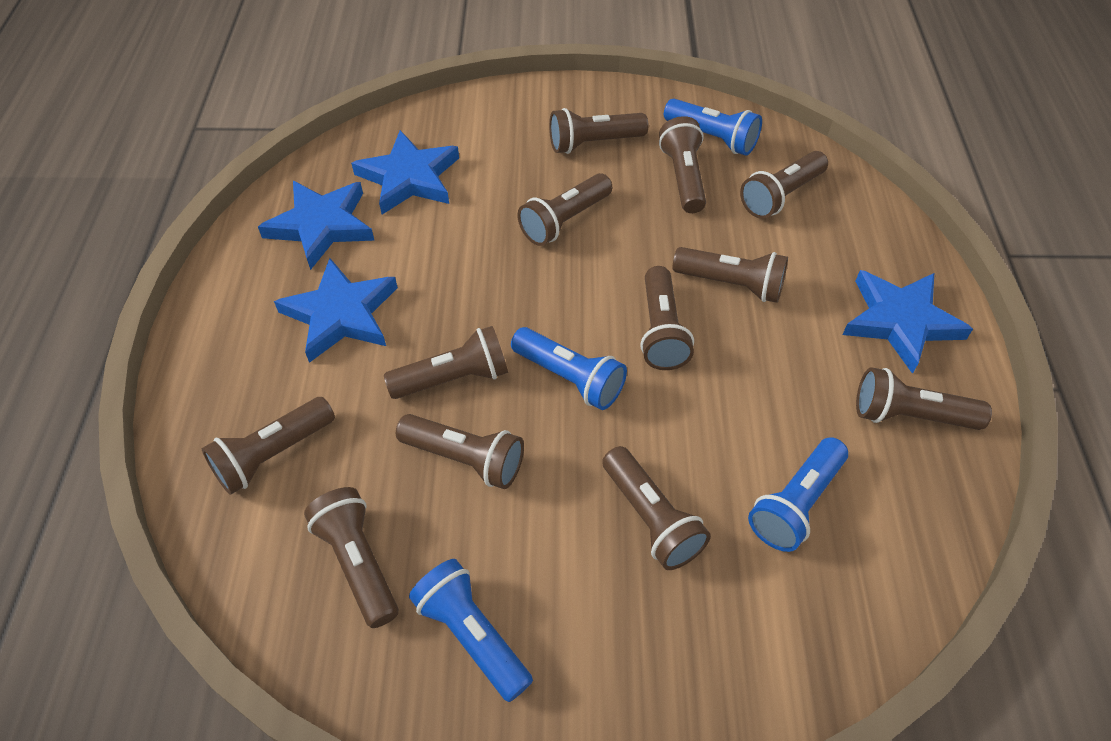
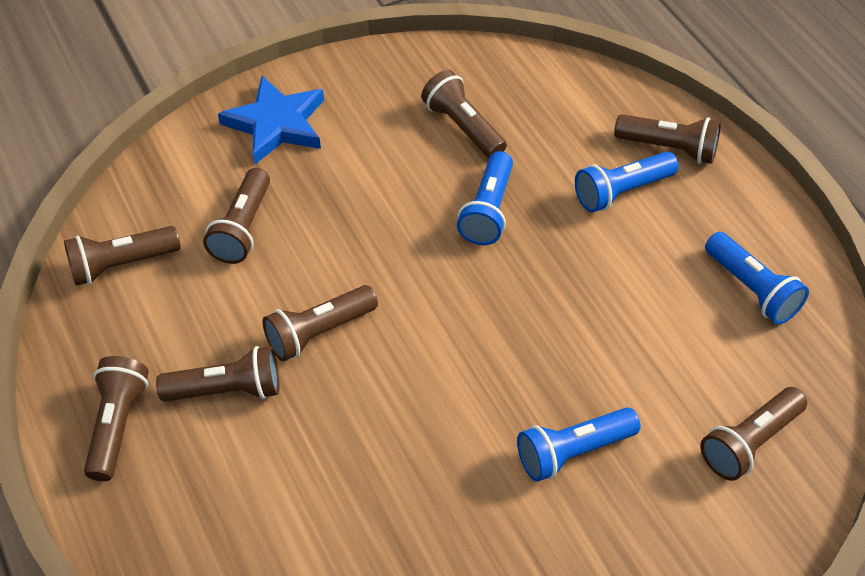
blue star: 4 -> 1
brown flashlight: 12 -> 8

